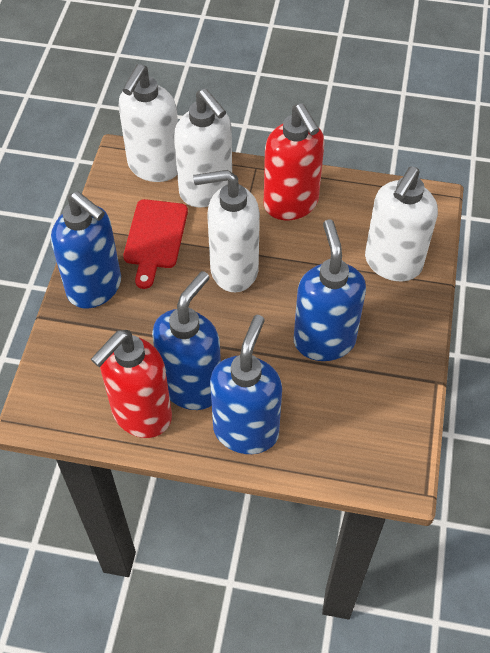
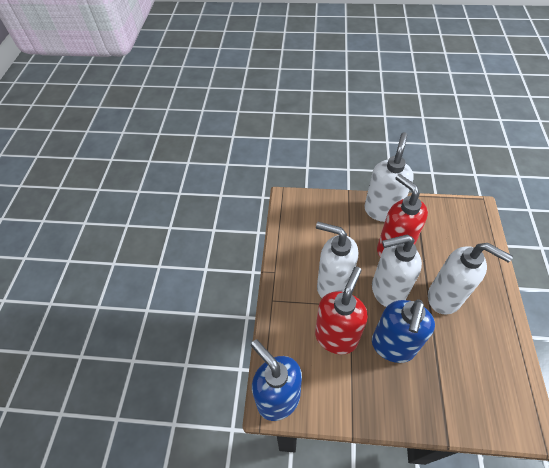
blue soap dispenser: 4 -> 2
red cutting board: 1 -> 0

